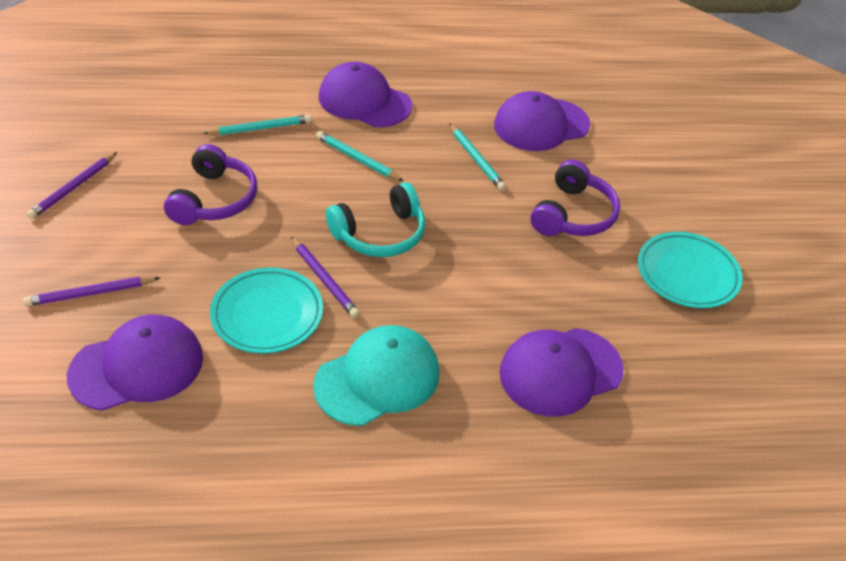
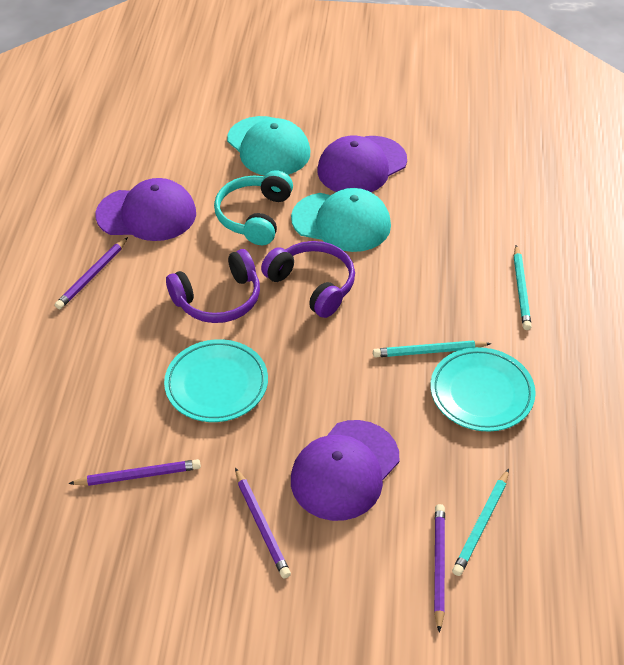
purple cap: 4 -> 3
purple pencil: 3 -> 4
turquoise cap: 1 -> 2

